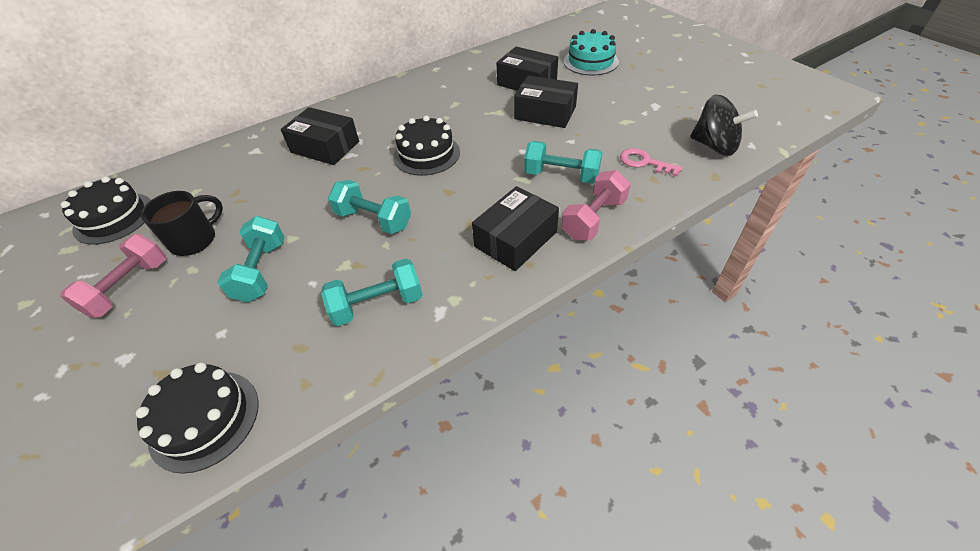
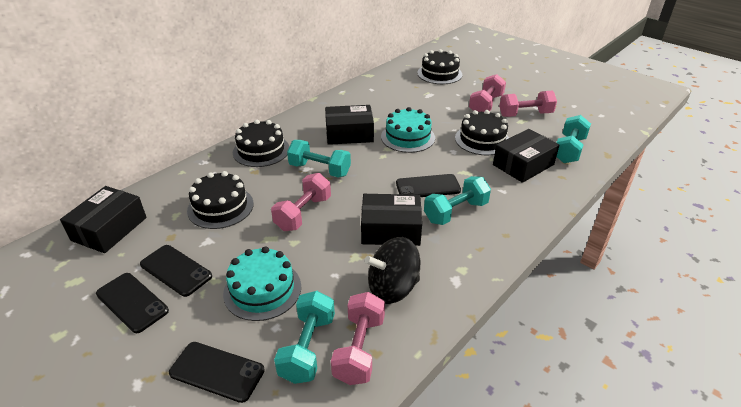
black cake: 3 -> 4
black mug: 1 -> 0
black phone: 0 -> 4
pink dumbbell: 2 -> 4
pink key: 1 -> 0
turquoise cake: 1 -> 2

